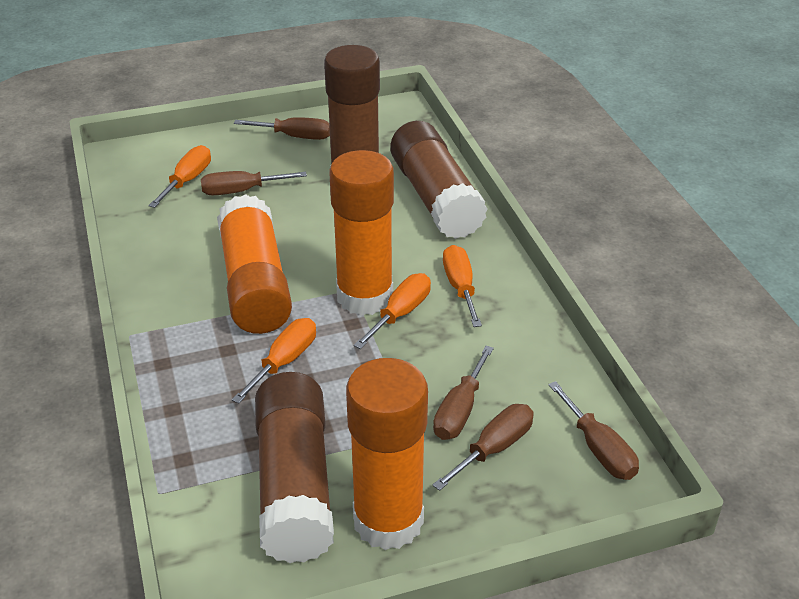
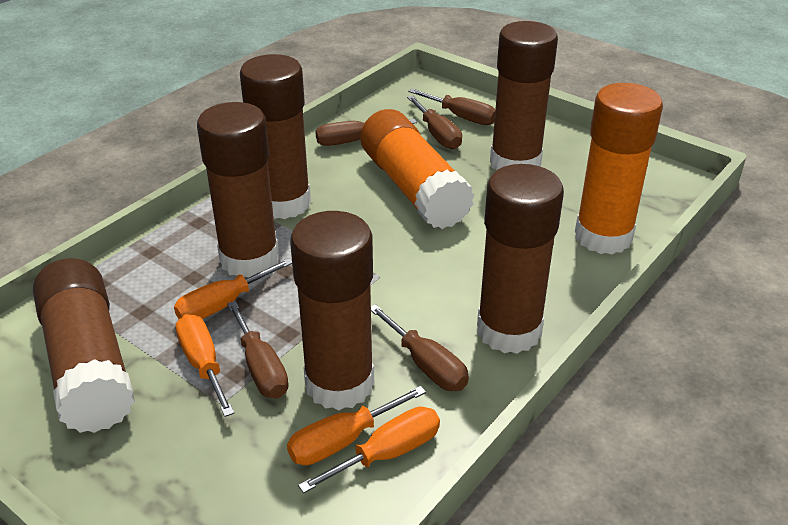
brown glue stick: 3 -> 6
orange glue stick: 3 -> 2

